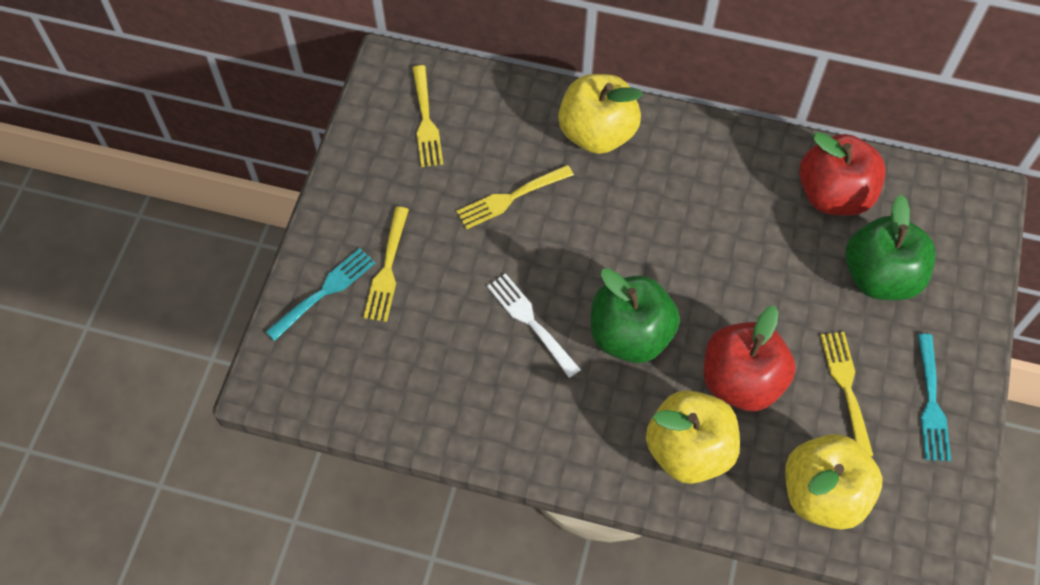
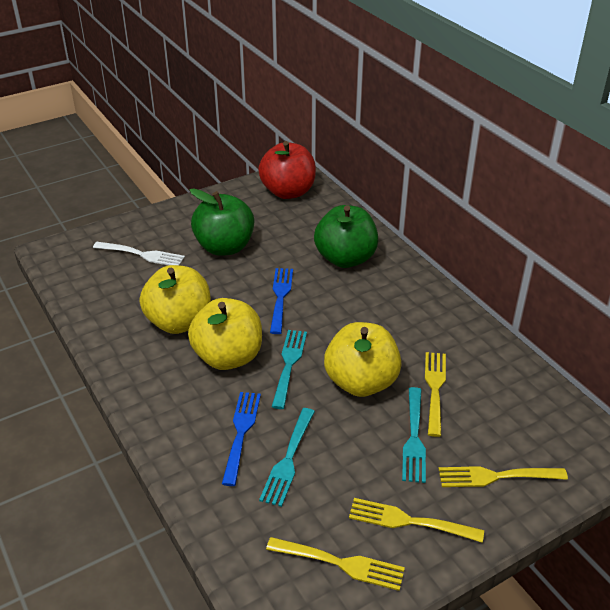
blue fork: 0 -> 2
red apple: 2 -> 1
turquoise fork: 2 -> 3

